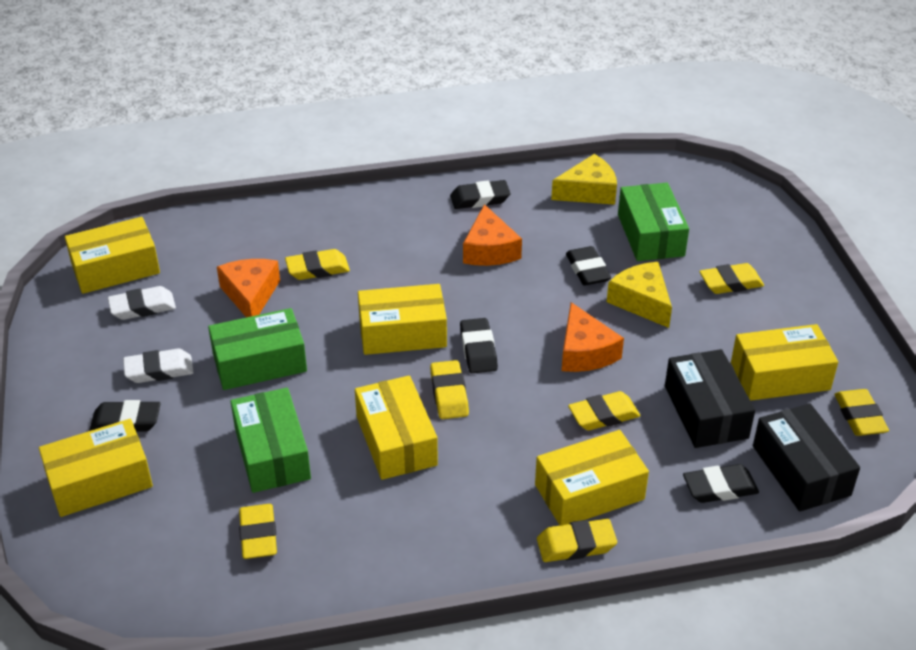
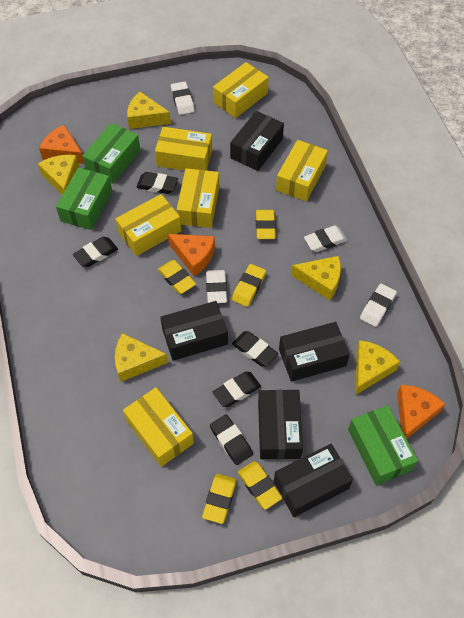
black box: 2 -> 5
white eraser: 2 -> 4
yellow cheese: 2 -> 5
yellow eraser: 7 -> 5

